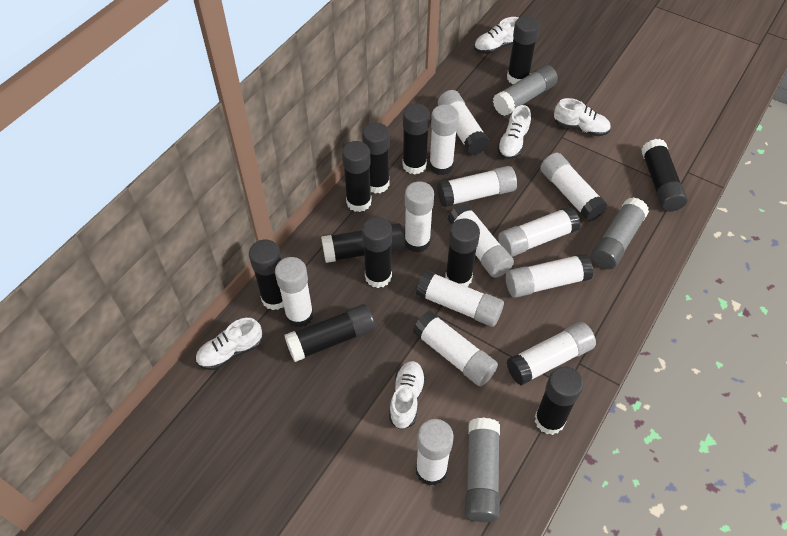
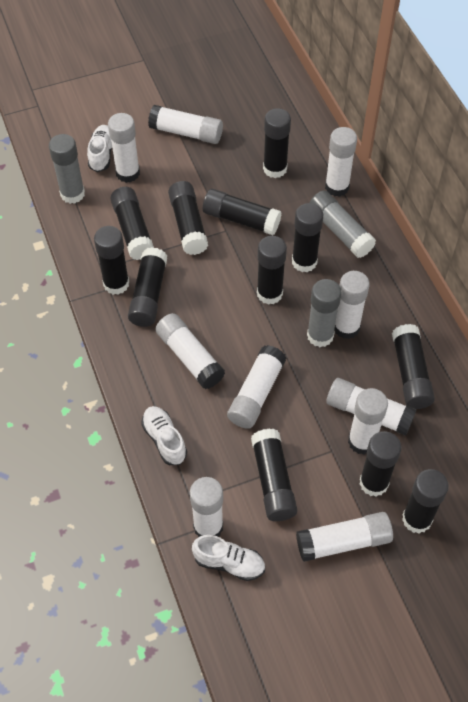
black glue stick: 11 -> 12
white glue stick: 13 -> 10
white shoe: 5 -> 3

